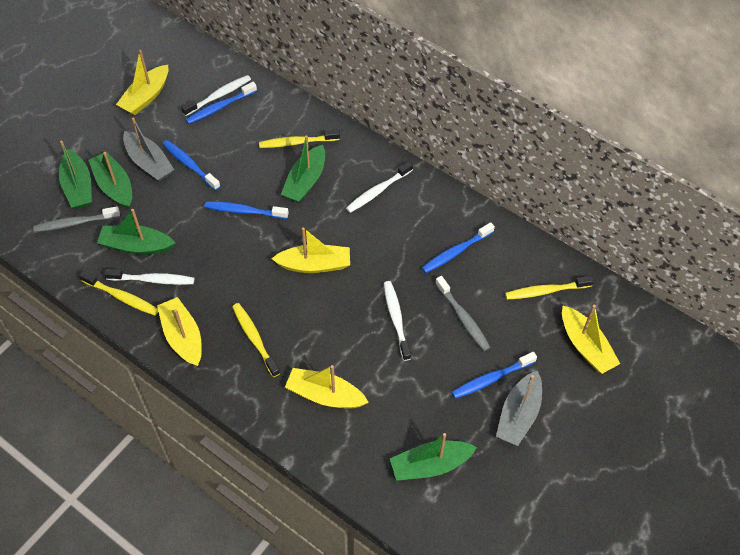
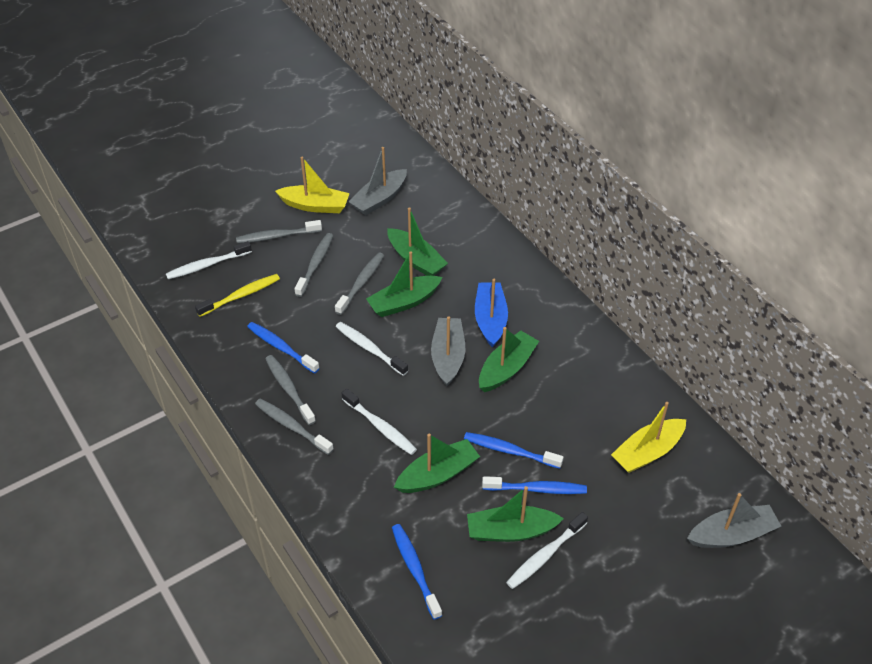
blue boat: 0 -> 1
blue toothbrush: 5 -> 4
grey boat: 2 -> 3
grey toothbrush: 2 -> 5
yellow boat: 5 -> 2
yellow toothbrush: 4 -> 1

